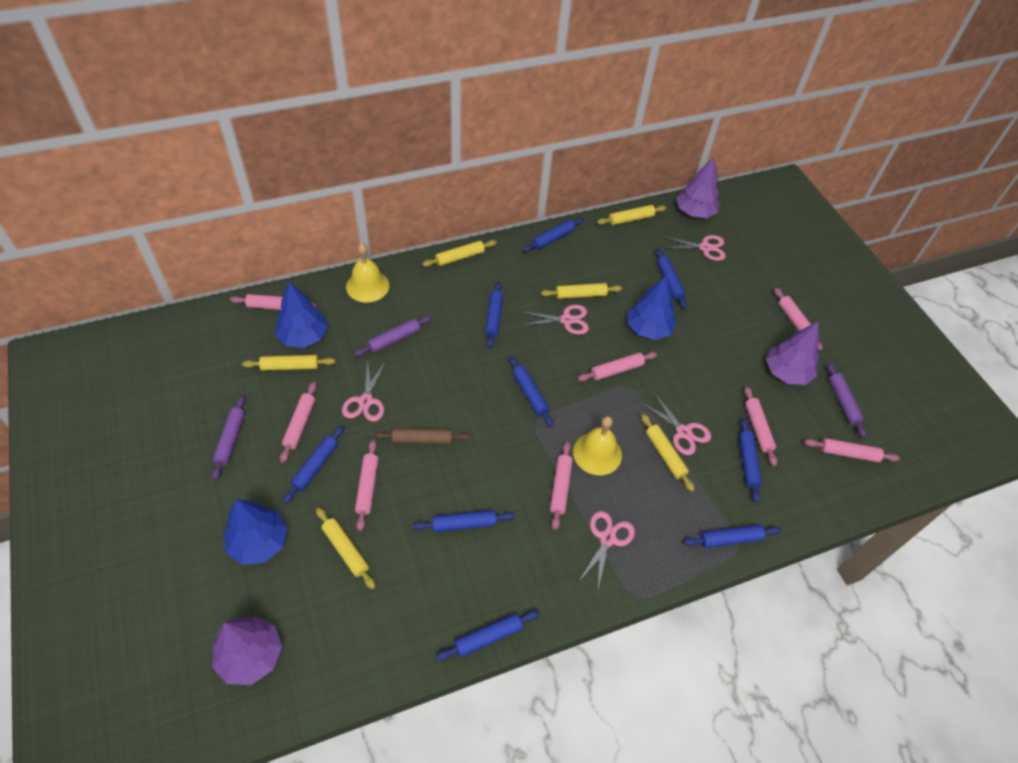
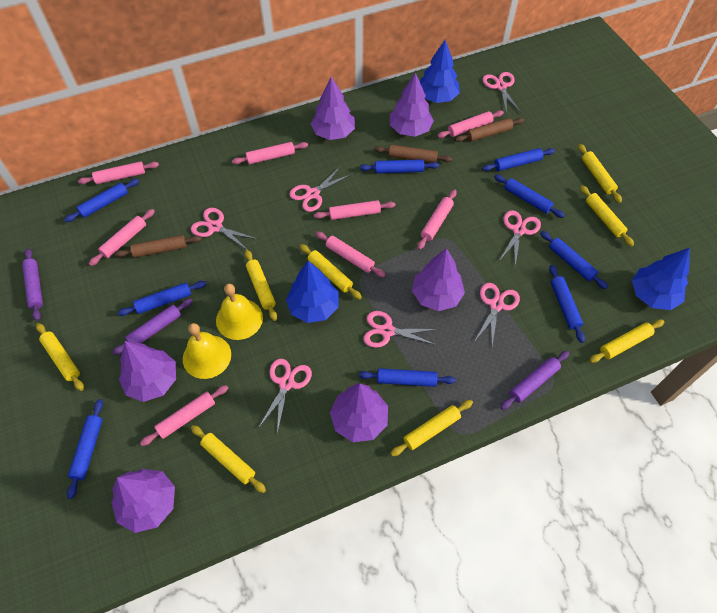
brown rolling pin: 1 -> 3
pink scissors: 5 -> 7
purple tree: 3 -> 6
yellow rolling pin: 6 -> 8

